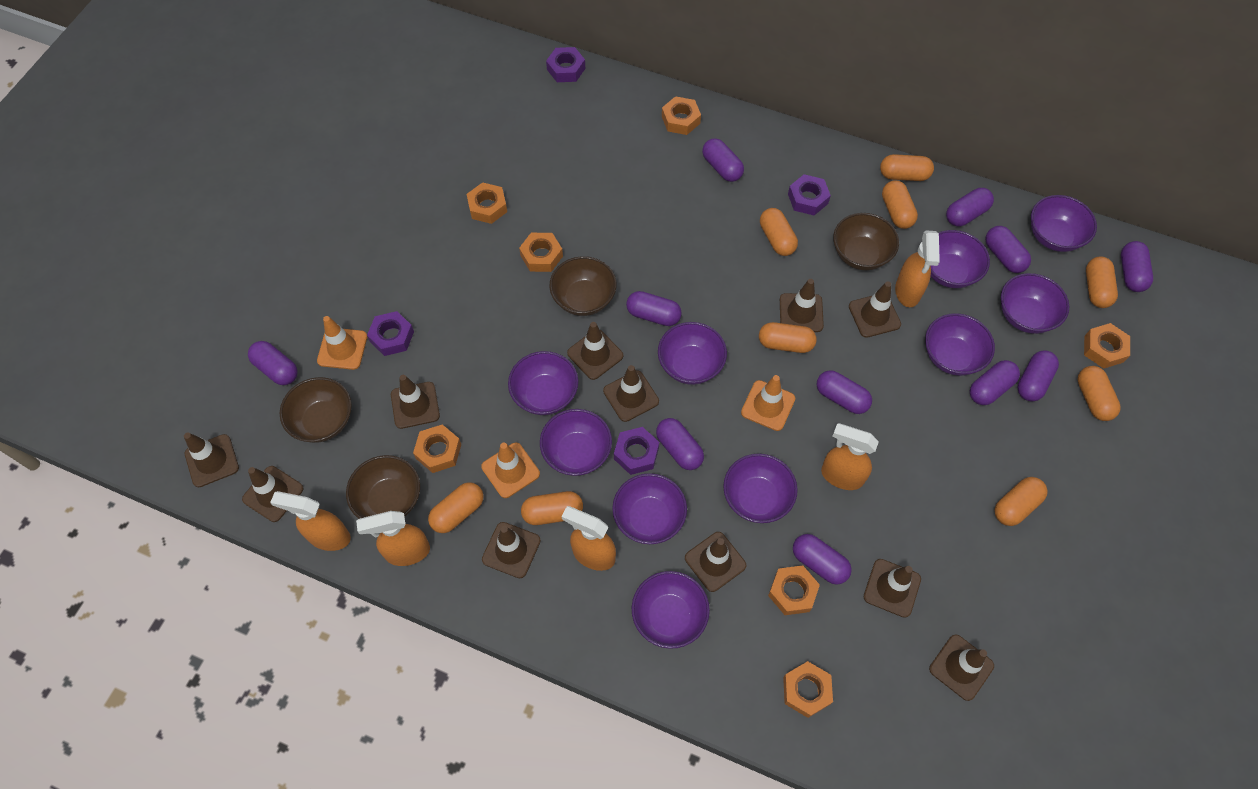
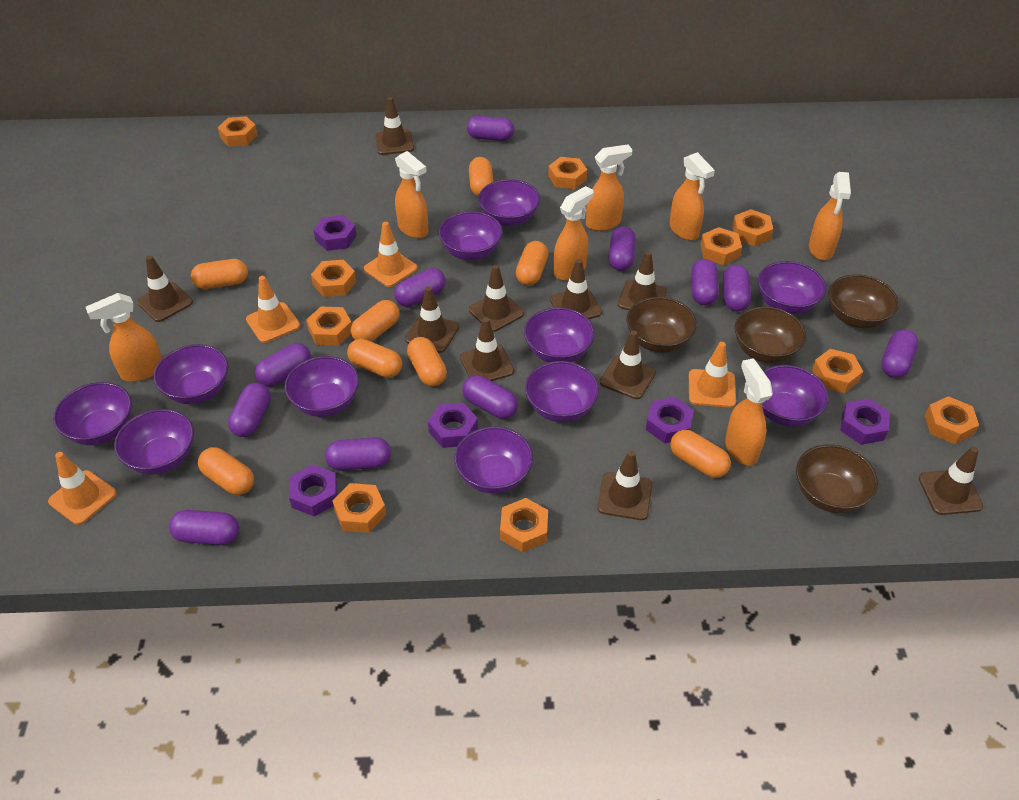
brown traffic cone: 11 -> 10
orange capsule: 9 -> 8
orange nut: 7 -> 10
orange spray bottle: 5 -> 7
orange traffic cone: 3 -> 4
purple bowl: 10 -> 11
purple nut: 4 -> 5

